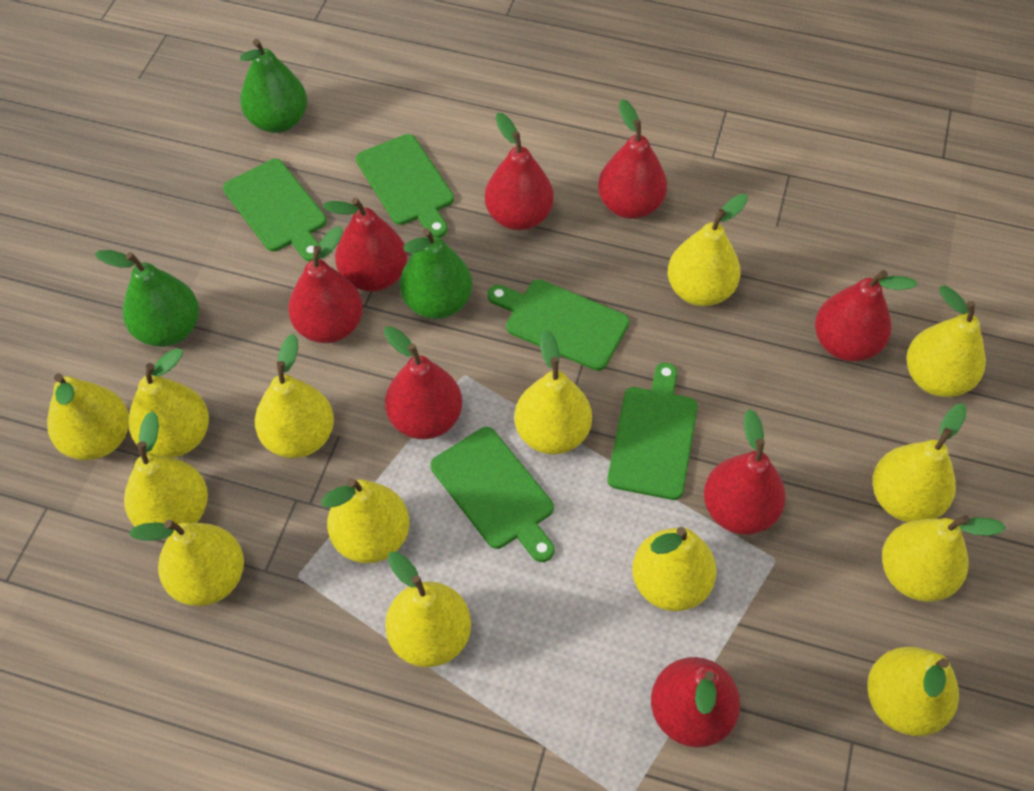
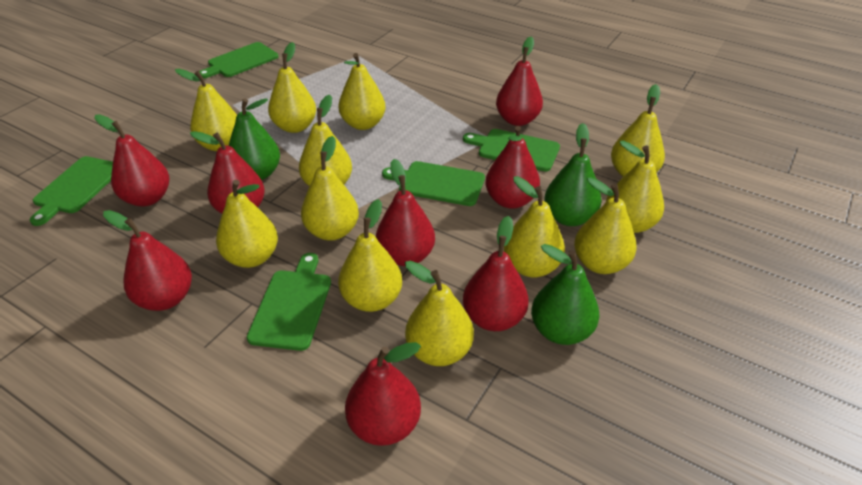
yellow pear: 14 -> 12

